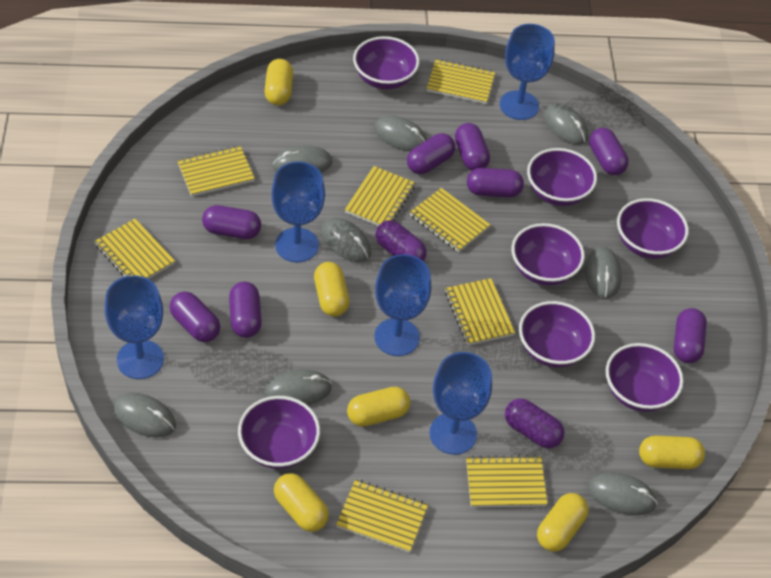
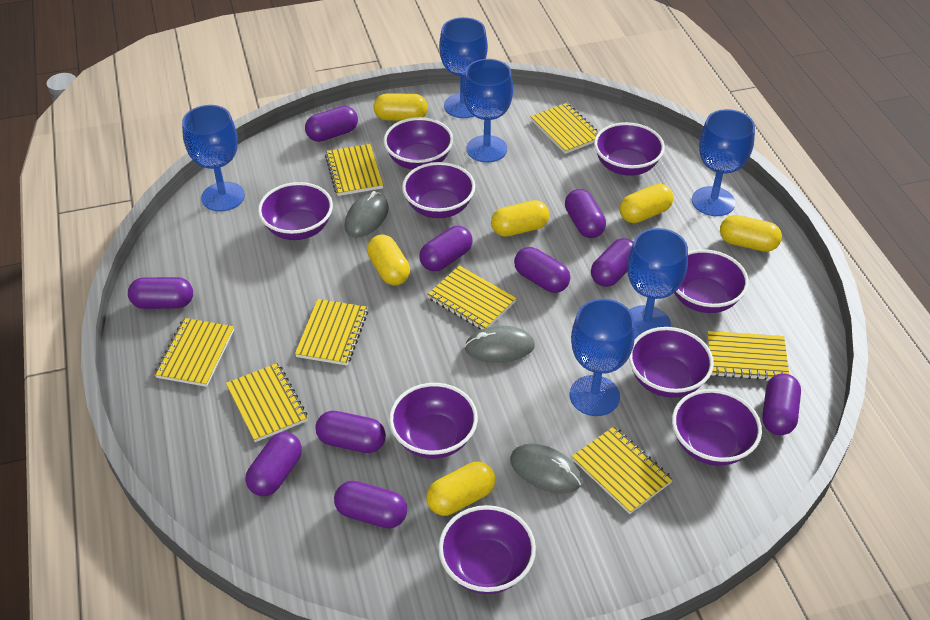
blue goblet: 5 -> 6
grey mouse: 8 -> 3
purple bowl: 7 -> 9

